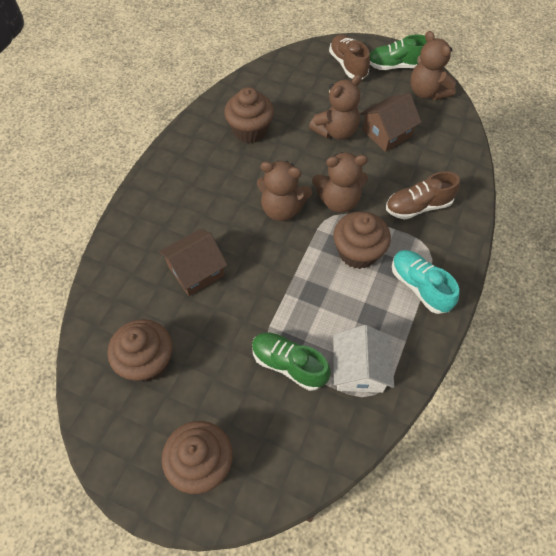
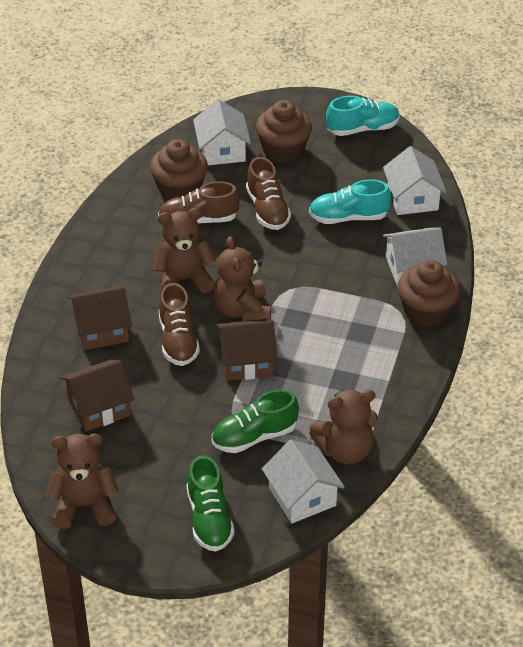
brown cupcake: 4 -> 3
brown house: 2 -> 3
brown shoe: 2 -> 3
turquoise shoe: 1 -> 2
white house: 1 -> 4

